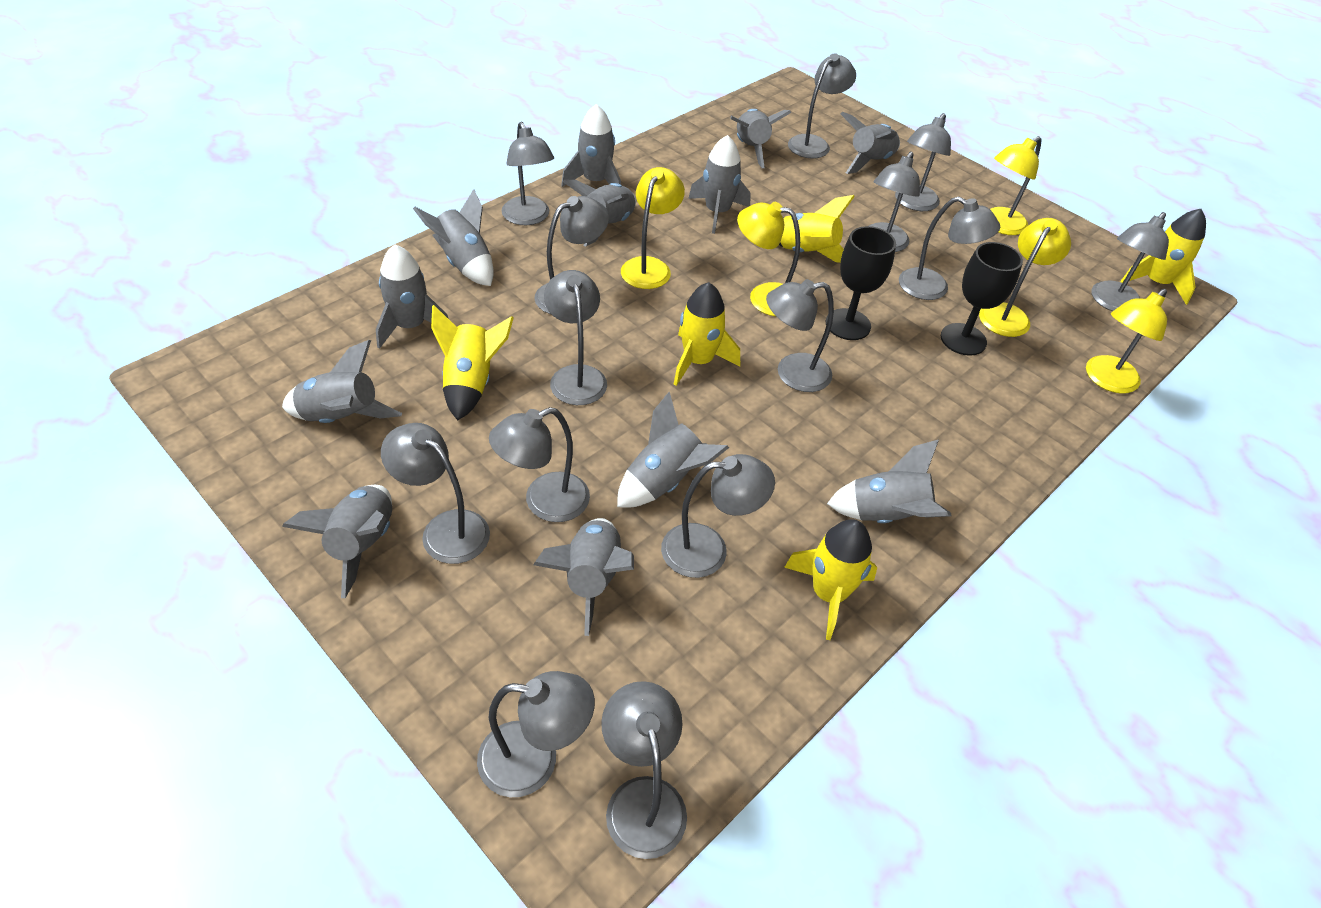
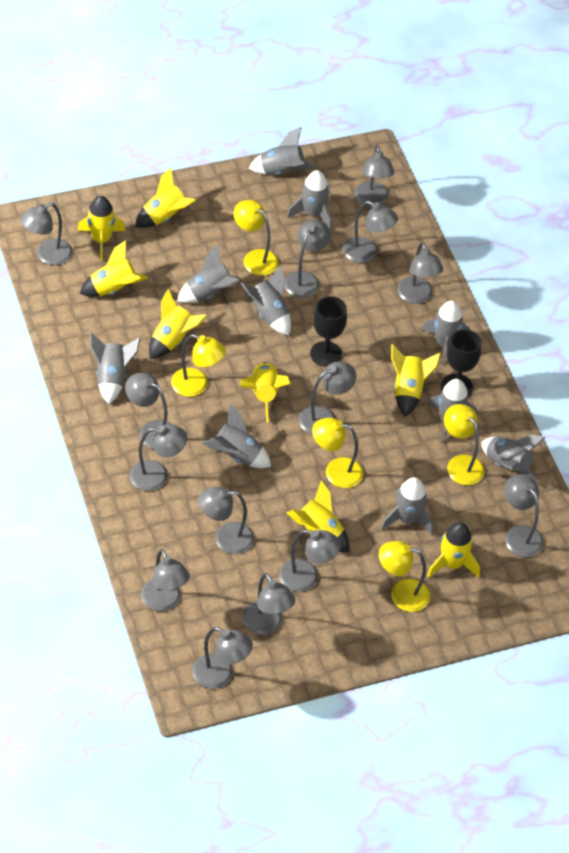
grey rocket: 12 -> 10
yellow rocket: 5 -> 8

